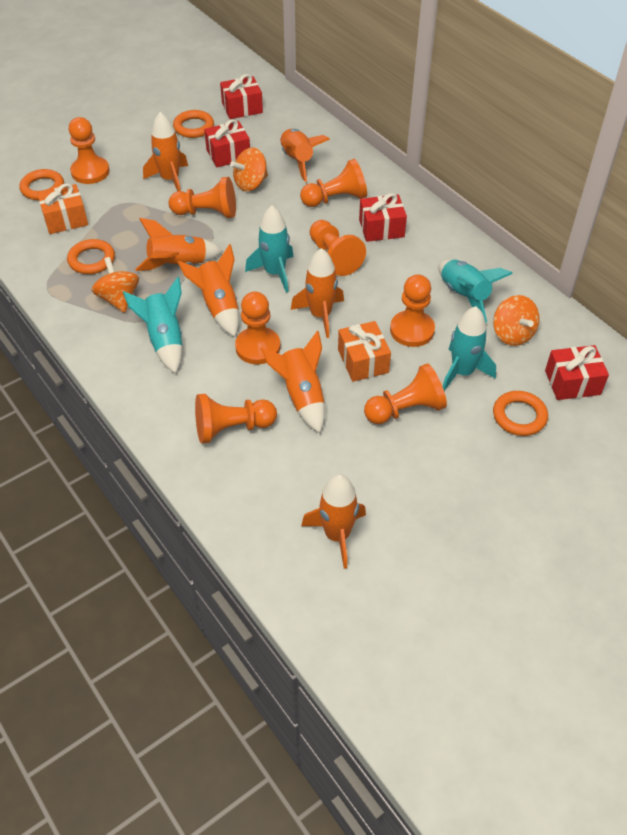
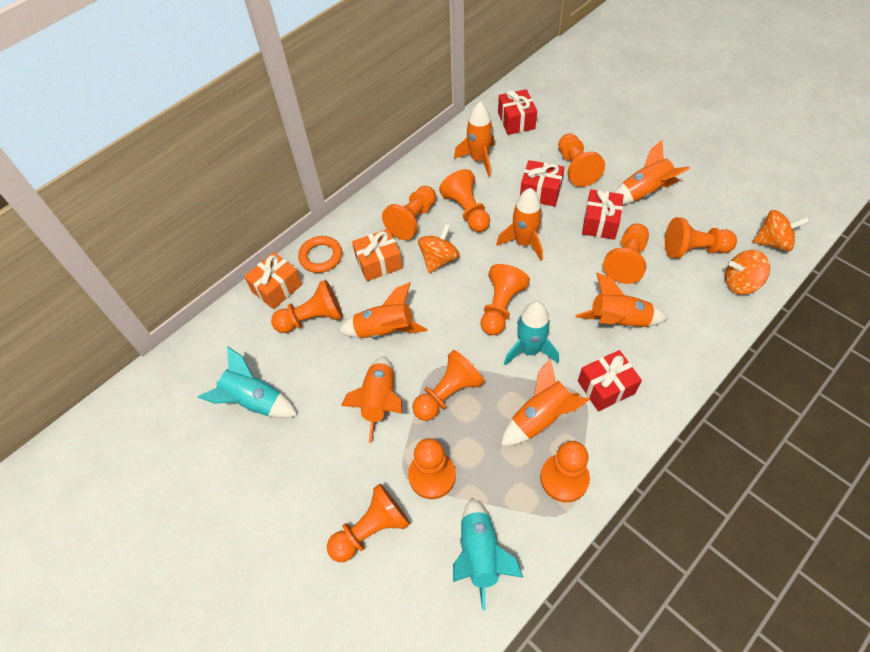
orange pawn: 8 -> 11
orange ring: 4 -> 1
turquoise rocket: 4 -> 3

